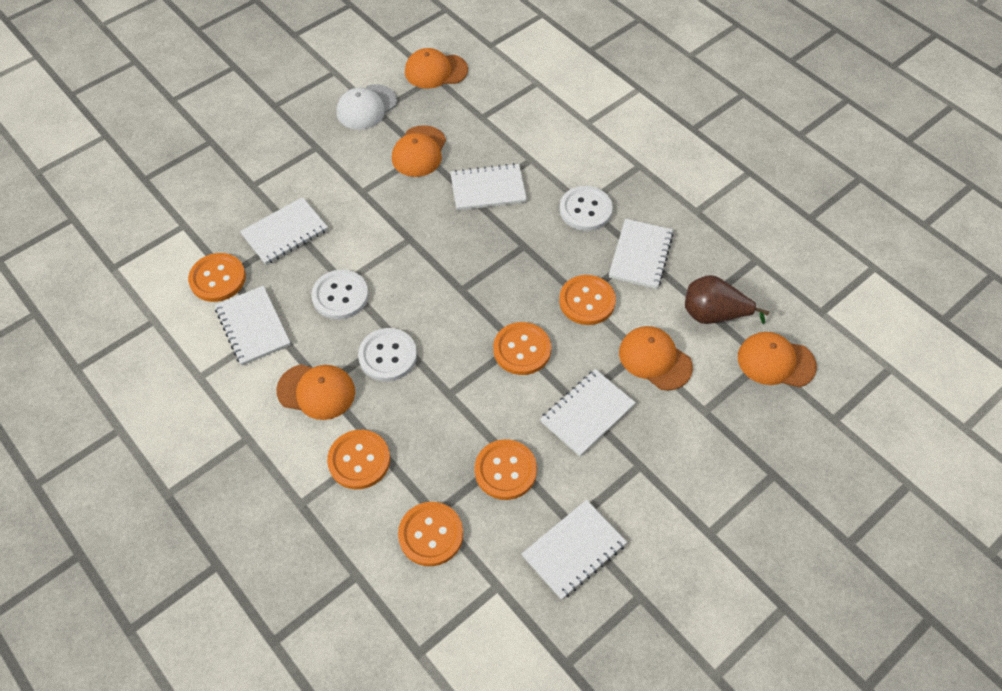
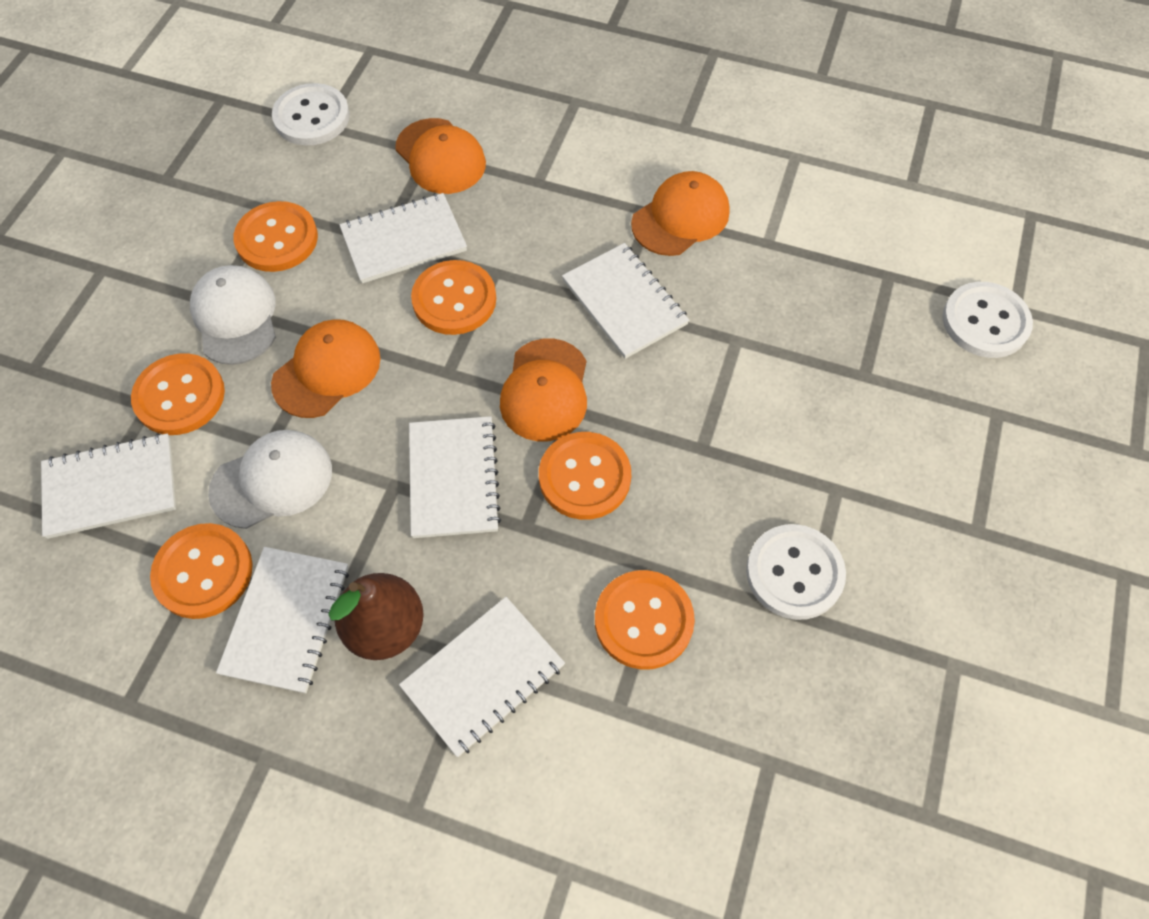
orange cap: 5 -> 4
white cap: 1 -> 2

